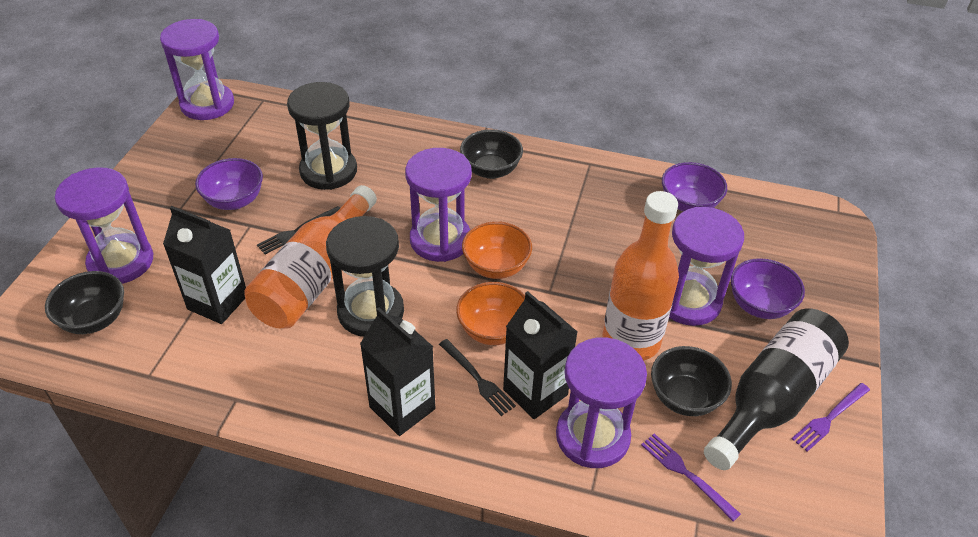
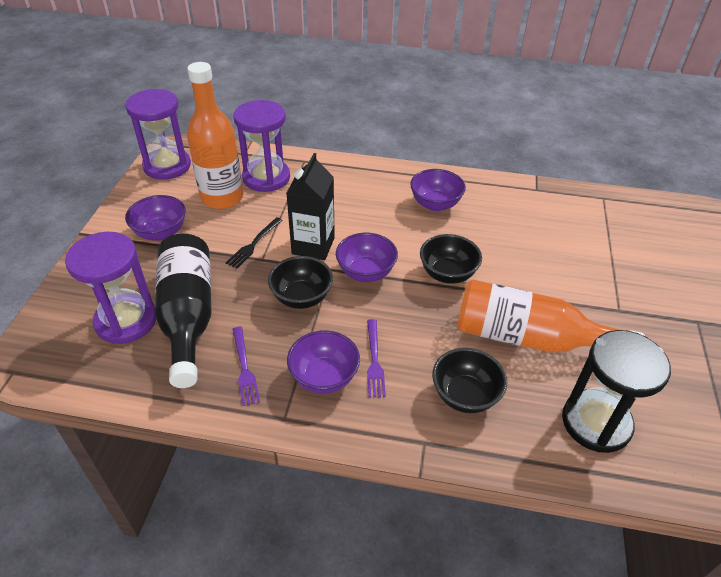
black carton: 3 -> 1
black fork: 2 -> 1
black hourglass: 2 -> 1
orange bowl: 2 -> 0
purple bowl: 3 -> 4
purple hourglass: 5 -> 3

